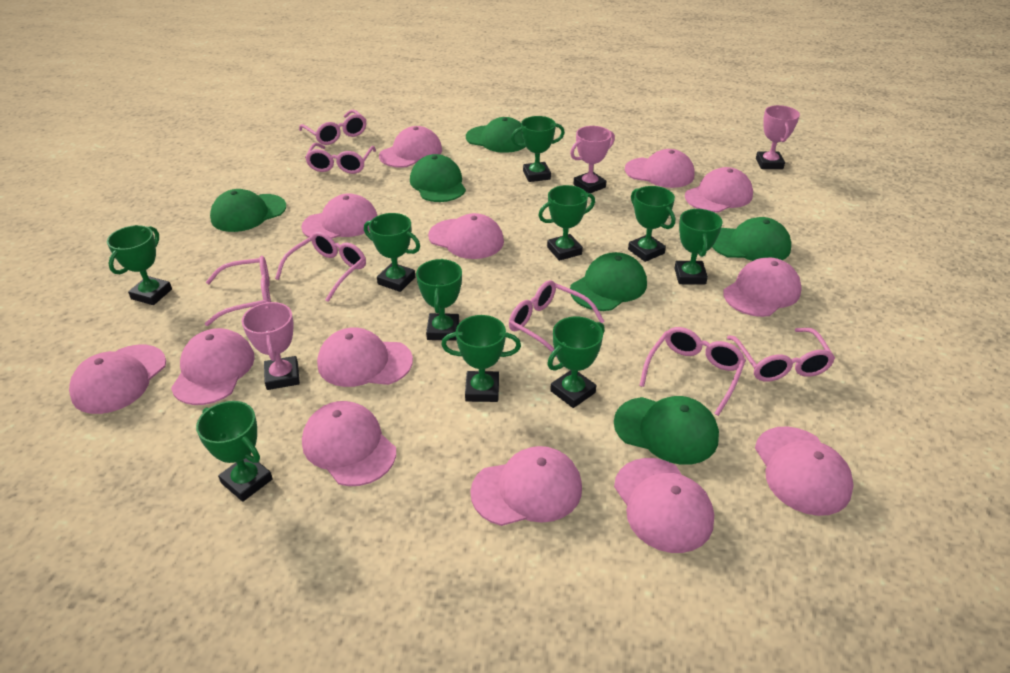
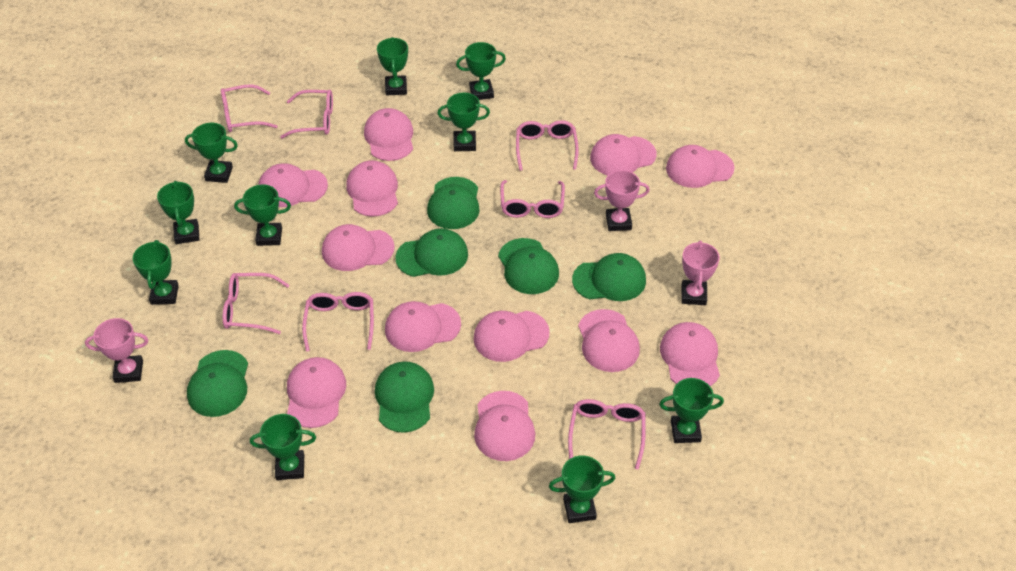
pink cap: 13 -> 12

